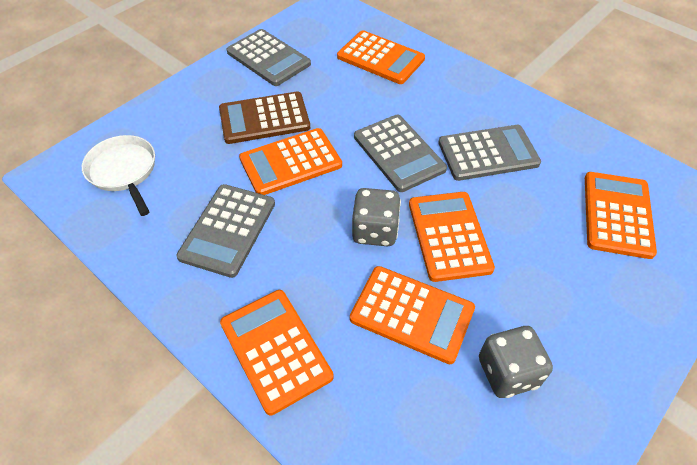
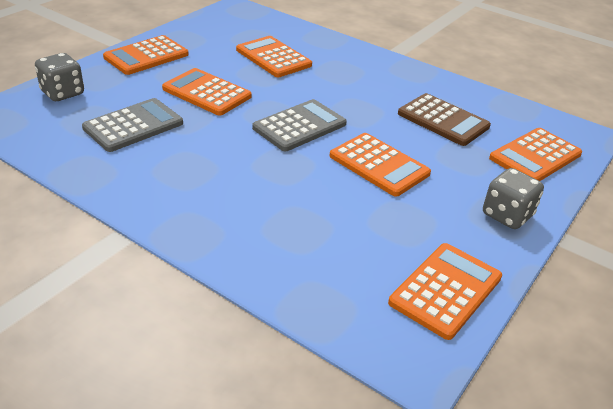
grey calculator: 4 -> 2
white pan: 1 -> 0

